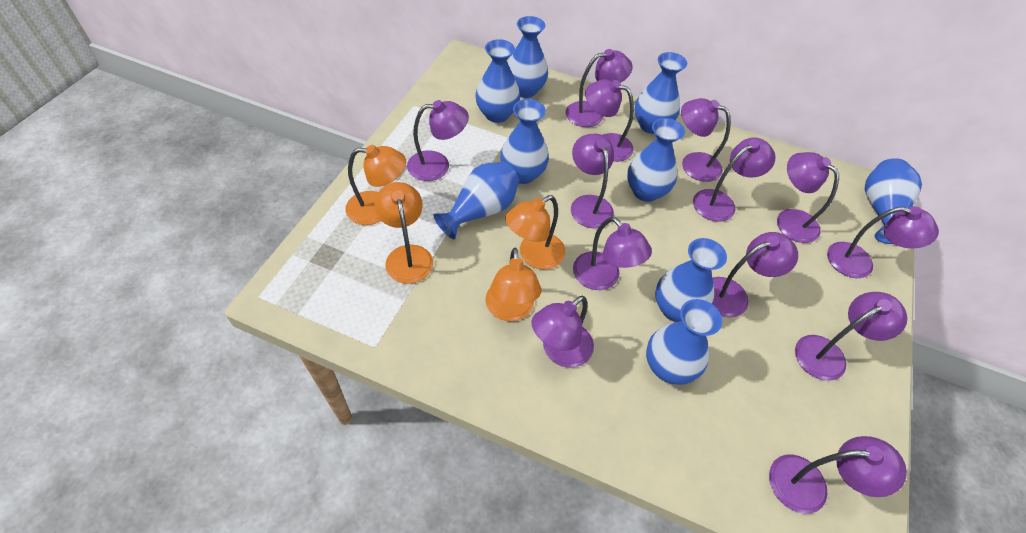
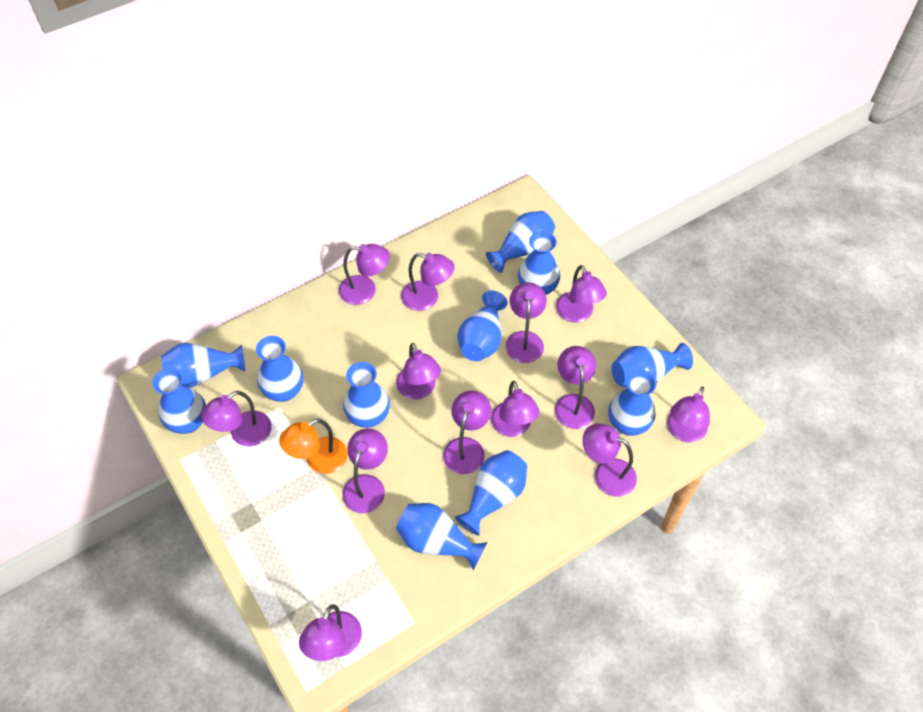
blue vase: 9 -> 11
orange lamp: 4 -> 1

